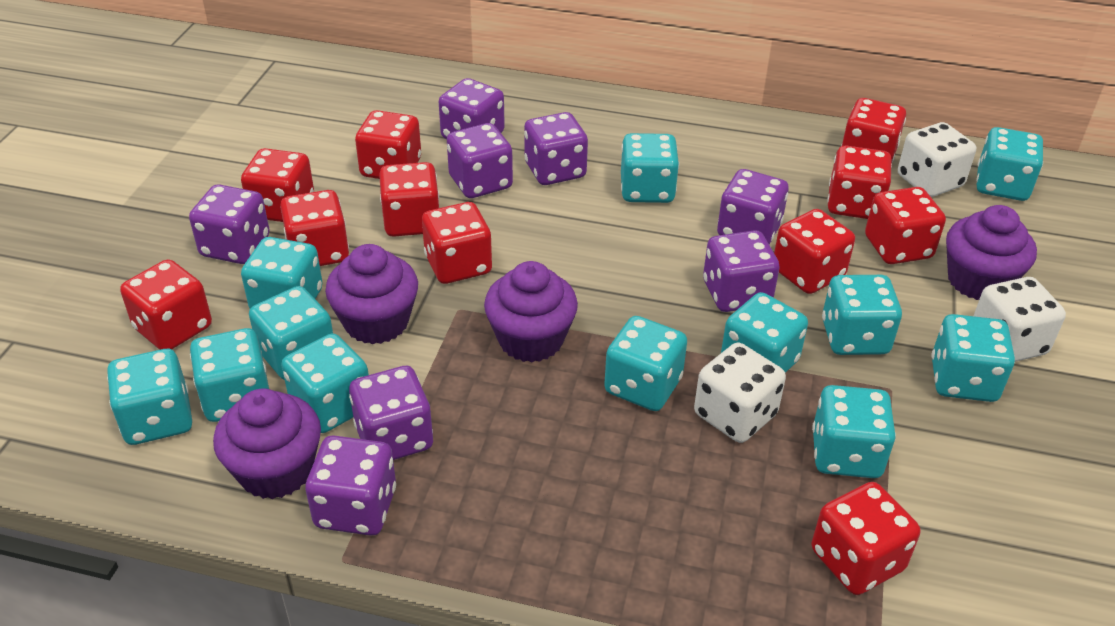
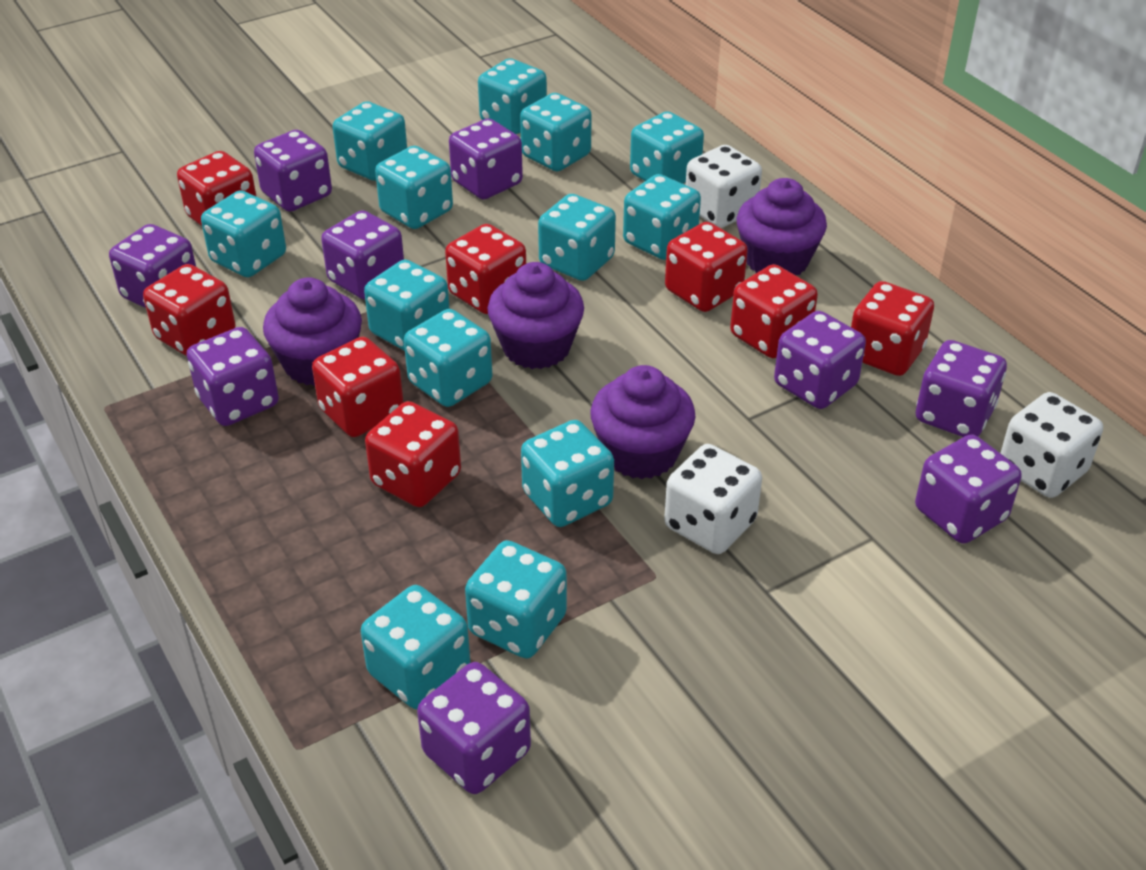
purple dice: 8 -> 9
red dice: 11 -> 8
turquoise dice: 12 -> 13

